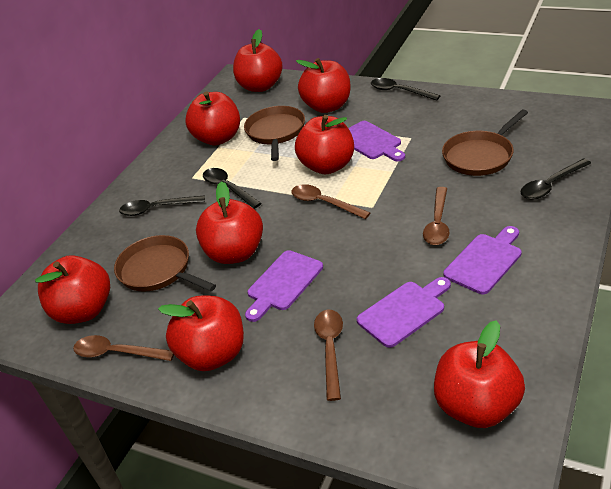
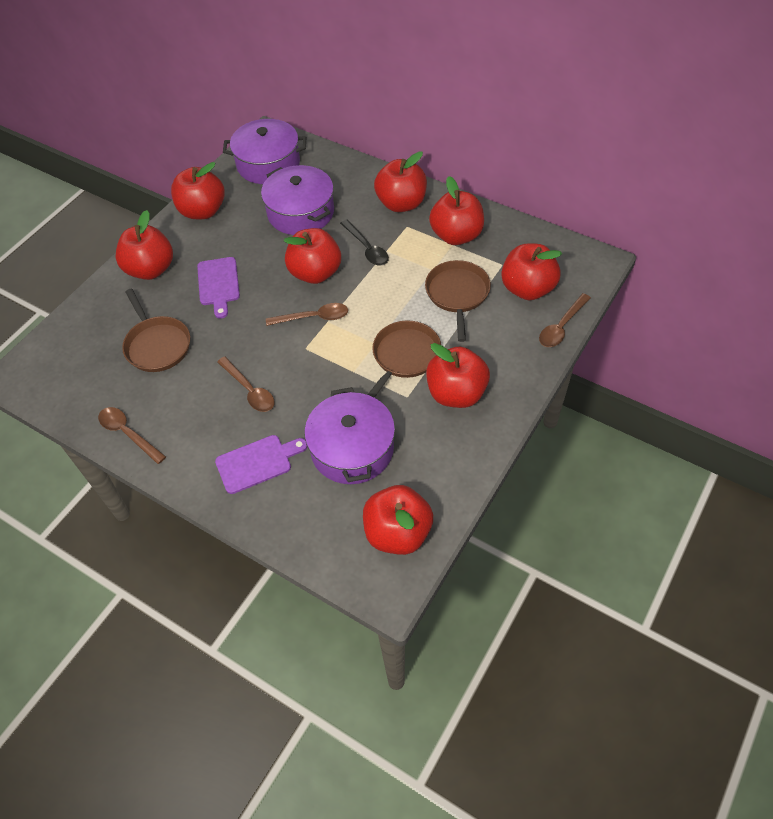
black spoon: 4 -> 1
purple cutting board: 4 -> 2
purple pot: 0 -> 3

